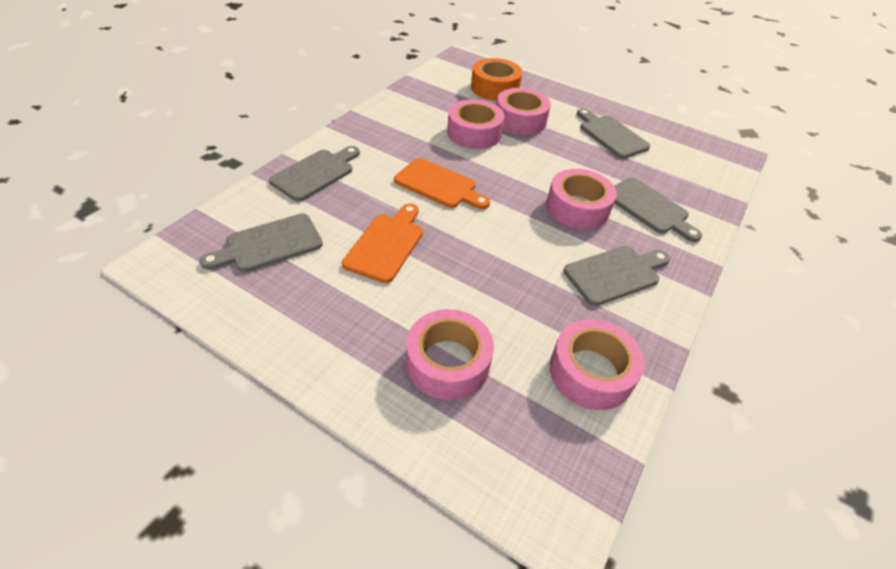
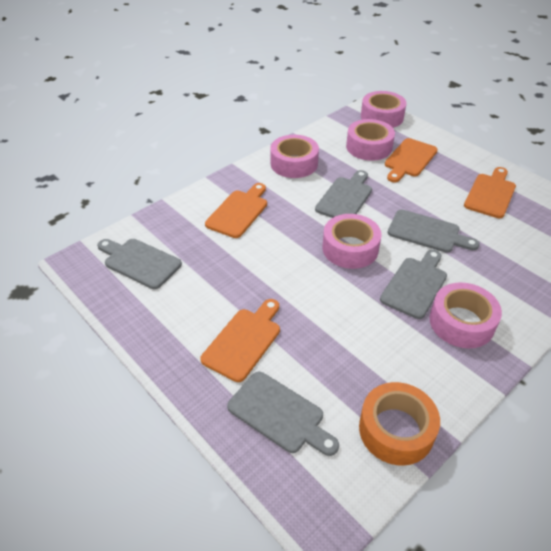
orange cutting board: 2 -> 4

